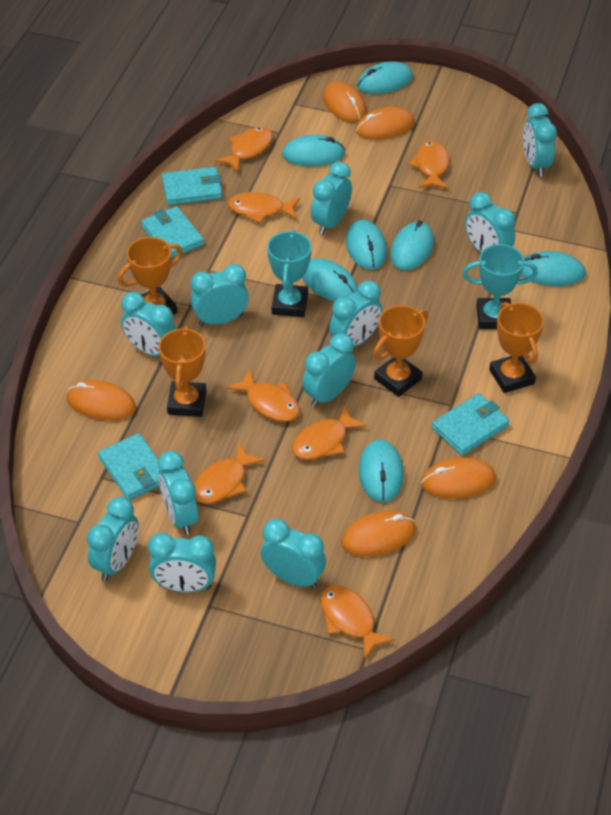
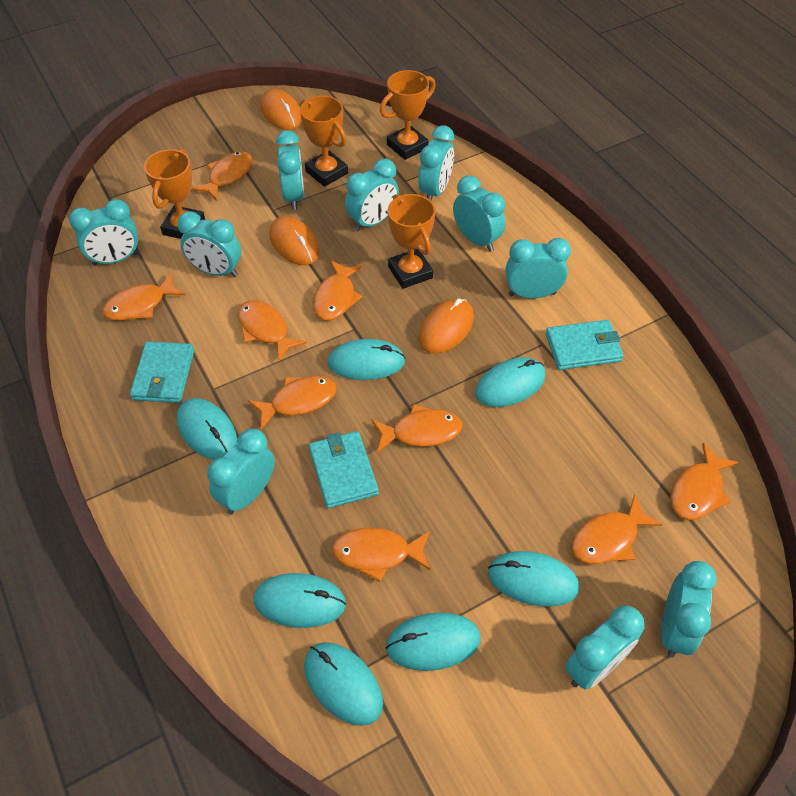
orange fish: 7 -> 9
orange mouse: 5 -> 3
turquoise clock: 11 -> 10
turquoise trophy: 2 -> 0
turquoise wallet: 4 -> 3

